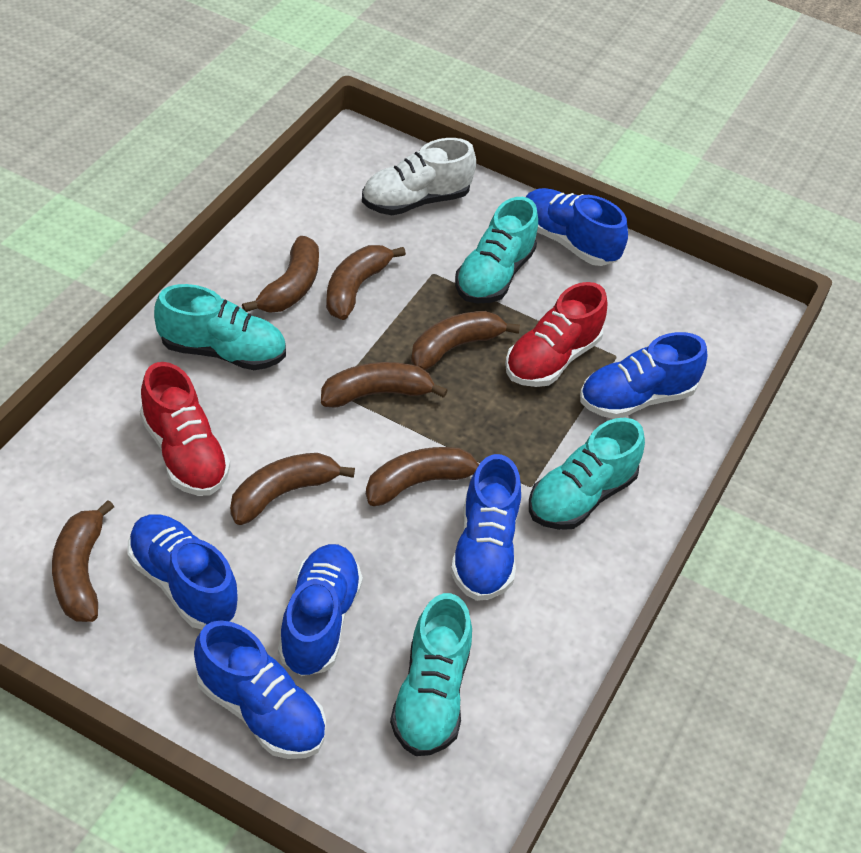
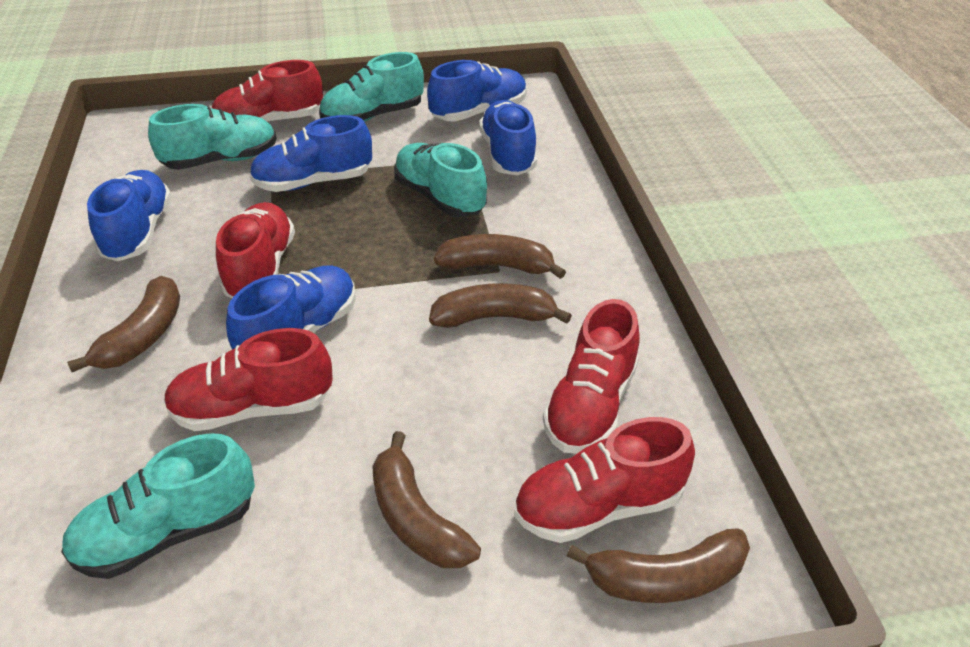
blue shoe: 6 -> 5
brown banana: 7 -> 5
red shoe: 2 -> 5
white shoe: 1 -> 0

